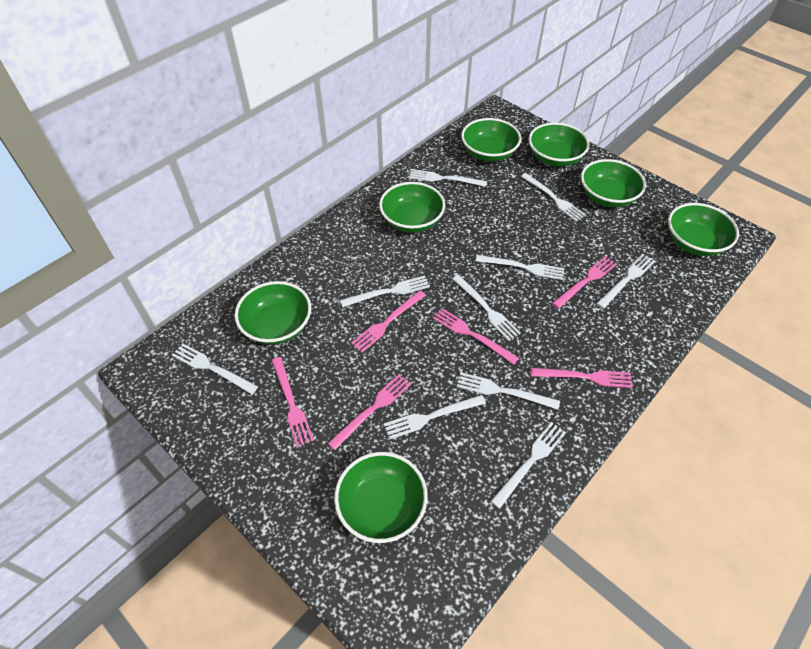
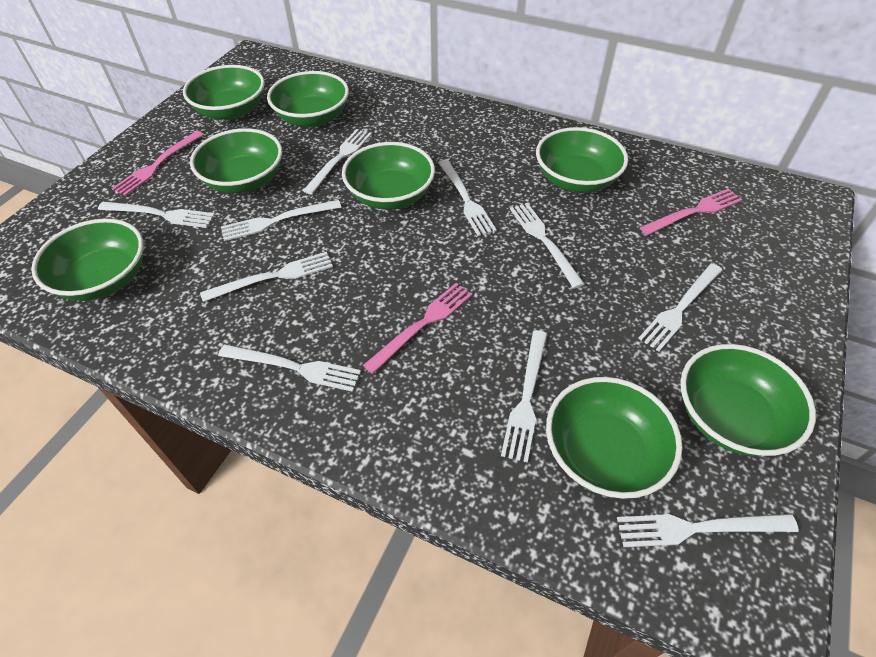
green bowl: 7 -> 8
pink fork: 6 -> 3

